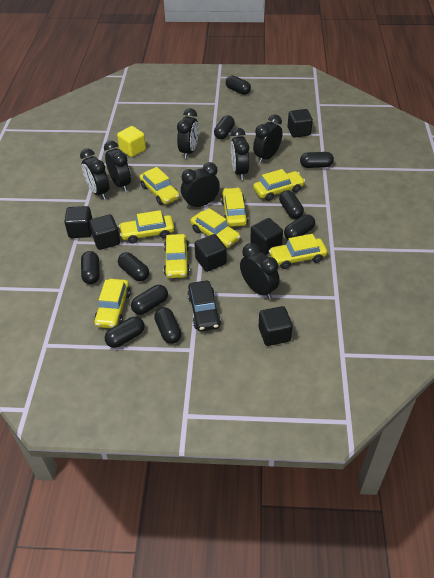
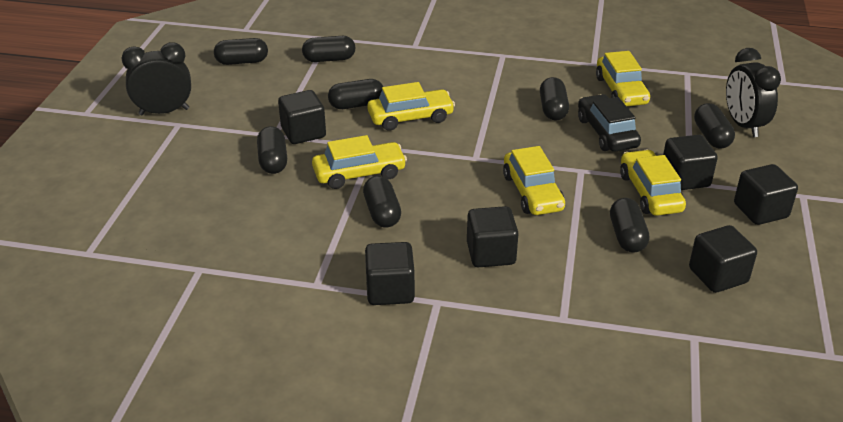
black capsule: 10 -> 8
black clock: 7 -> 2
yellow car: 8 -> 5
yellow cube: 1 -> 0

